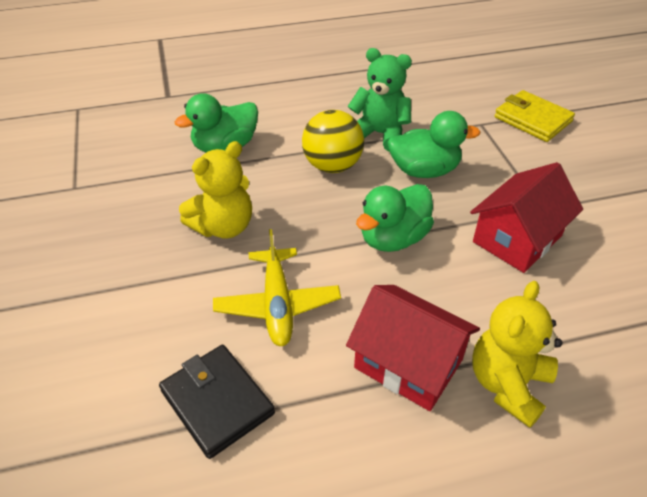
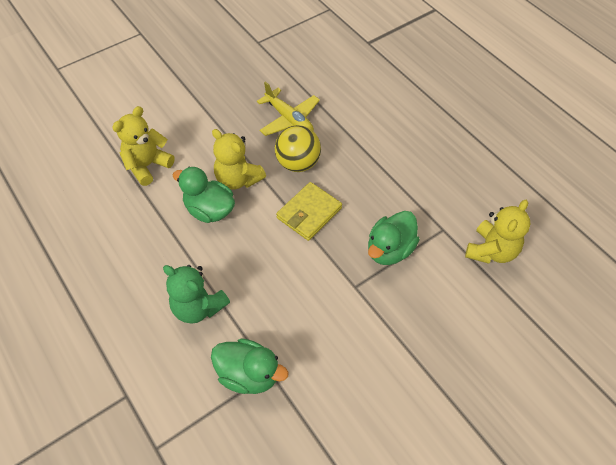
black wallet: 1 -> 0
red house: 2 -> 0
yellow teddy bear: 2 -> 3

